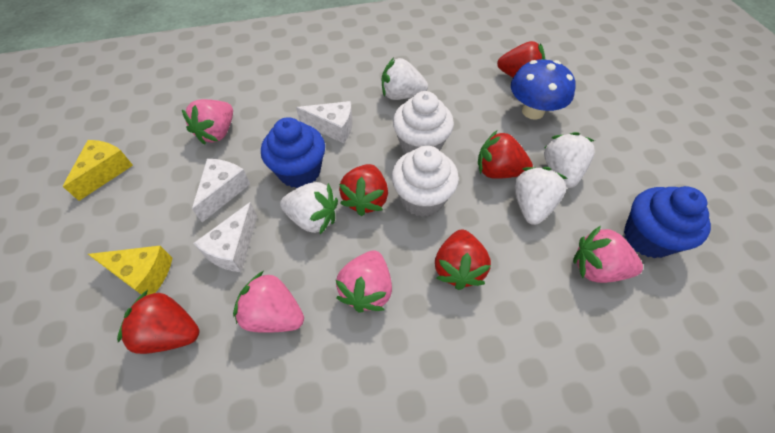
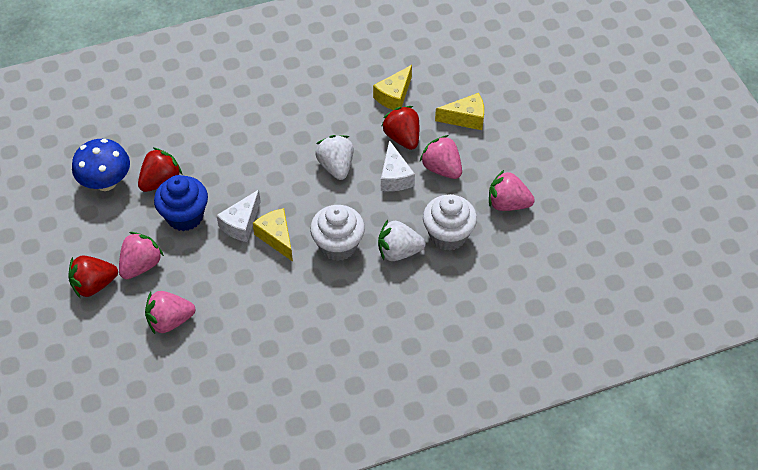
blue cupcake: 2 -> 1
red strawberry: 5 -> 3
white cheese: 3 -> 2
white strawberry: 4 -> 2
yellow cheese: 2 -> 3

